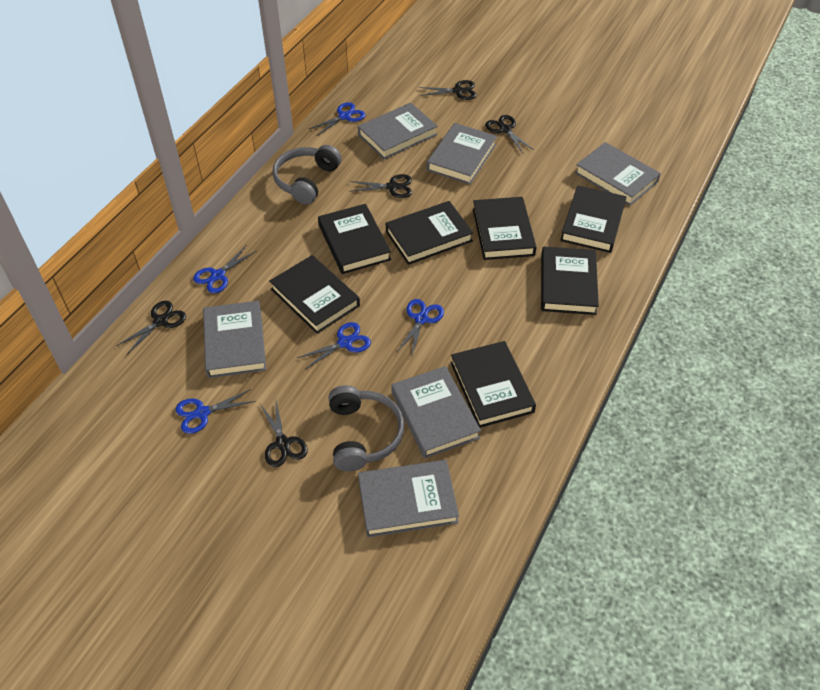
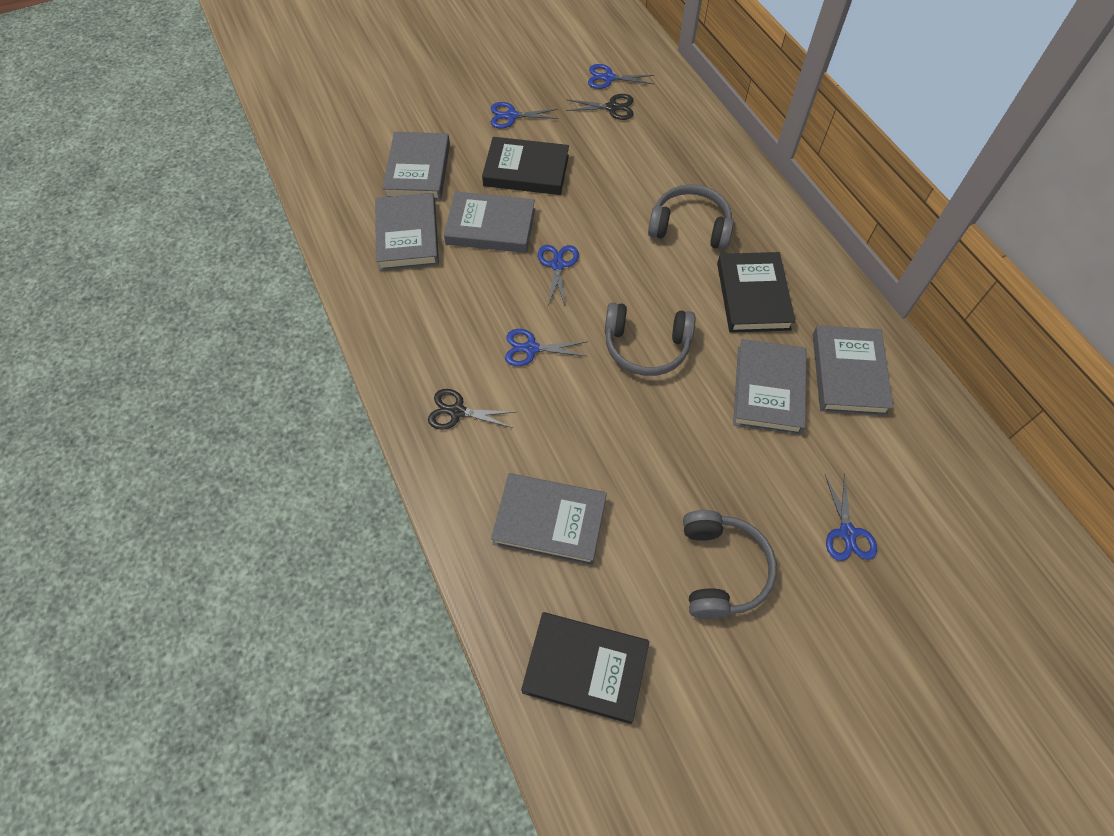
black book: 7 -> 3
black scissors: 5 -> 2
grey headphones: 2 -> 3

